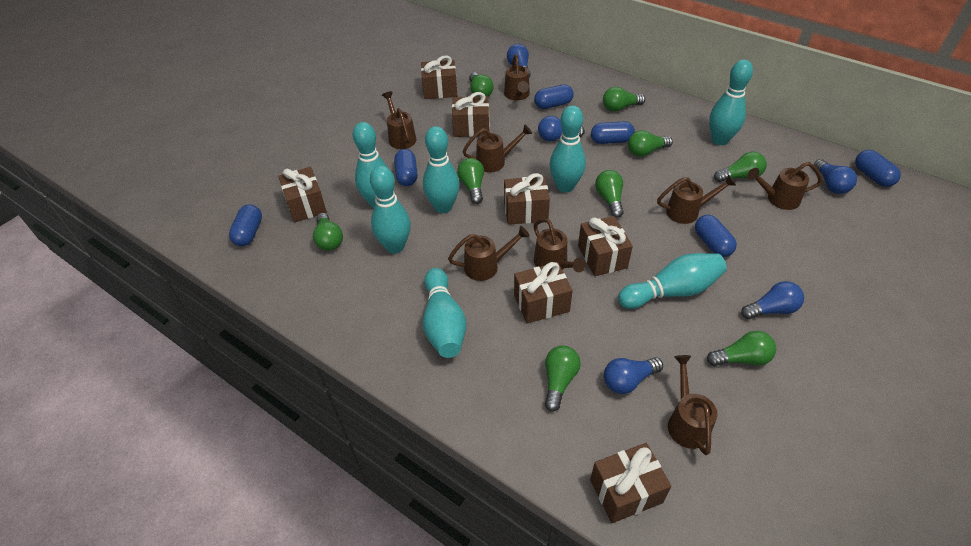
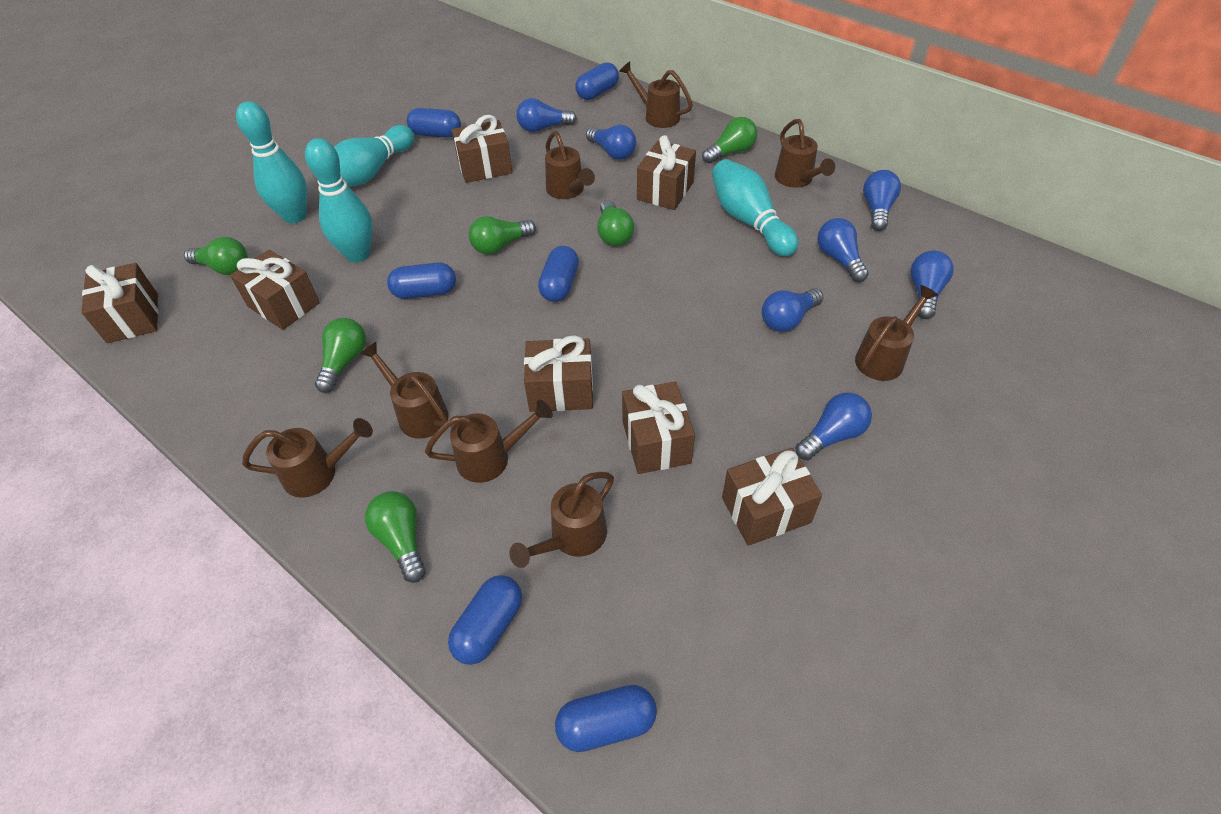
blue light bulb: 5 -> 7
green light bulb: 9 -> 6
turquoise bowling pin: 7 -> 4

